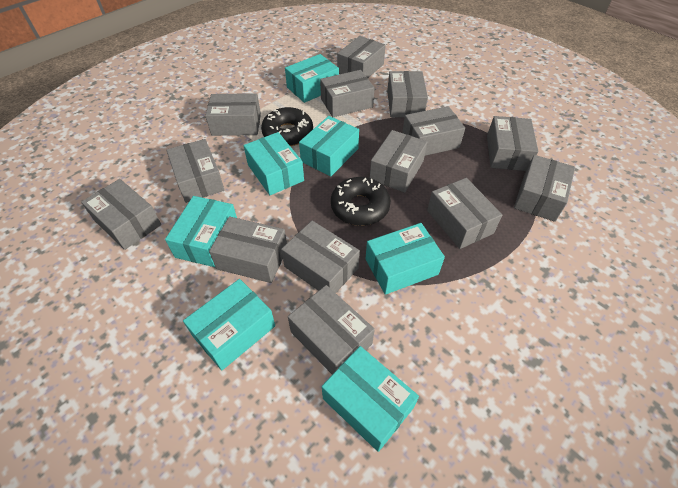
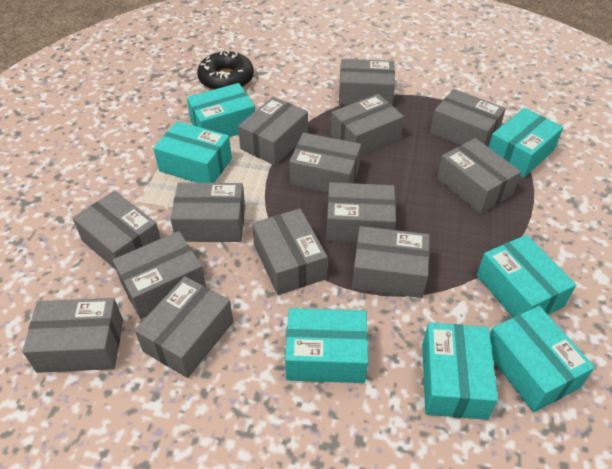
black donut: 2 -> 1

